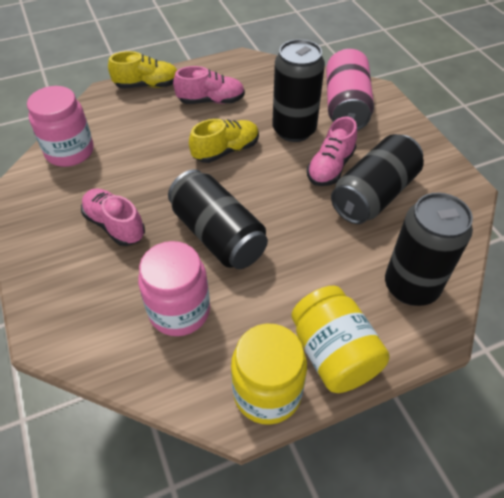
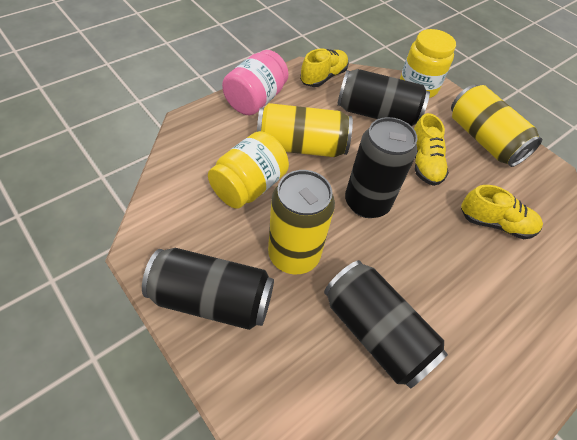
pink can: 1 -> 0
pink jar: 2 -> 1
pink shoe: 3 -> 0
yellow can: 0 -> 3
yellow shoe: 2 -> 3

